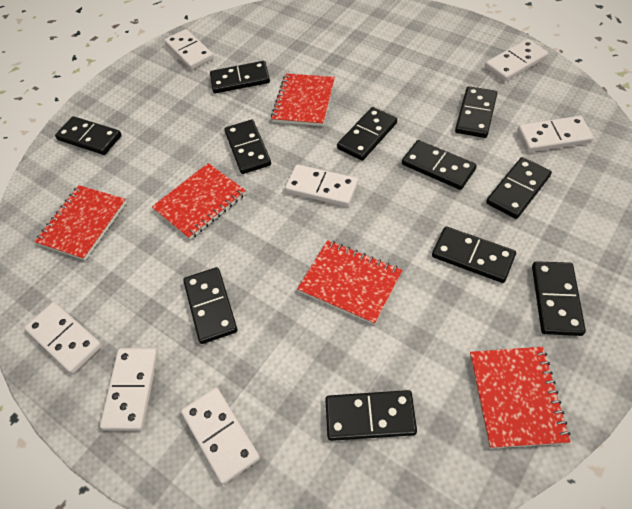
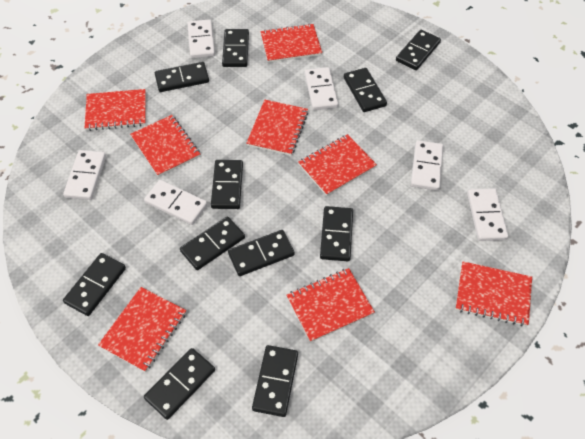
red notebook: 5 -> 8
white domino: 7 -> 6

